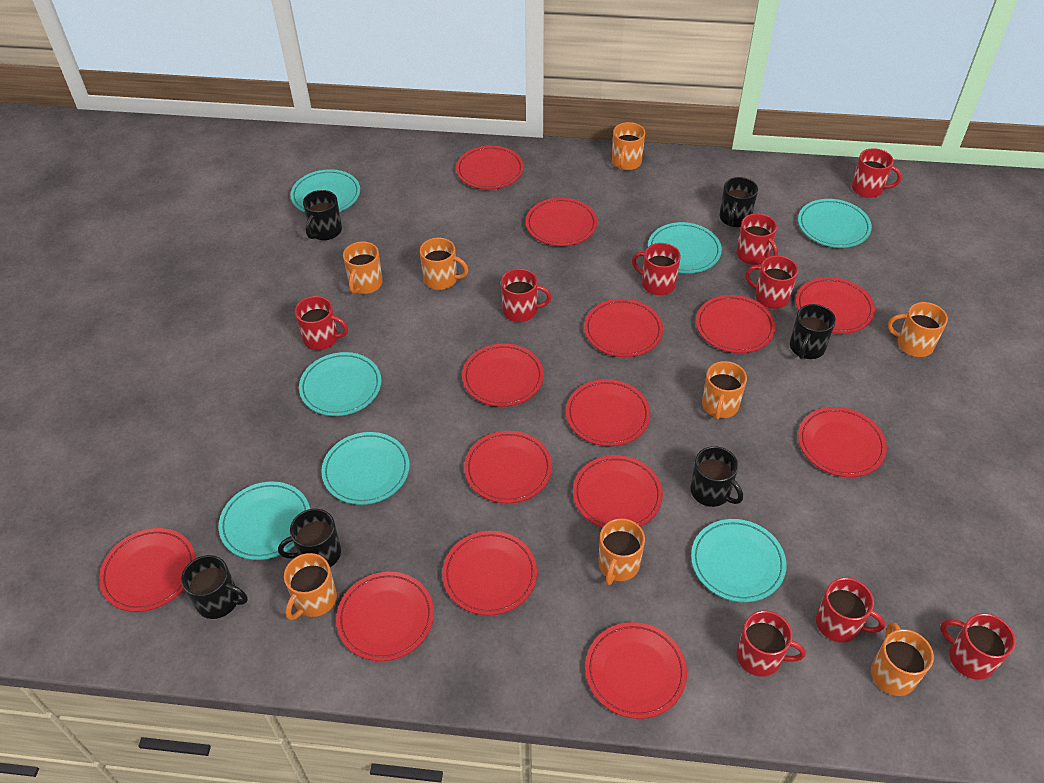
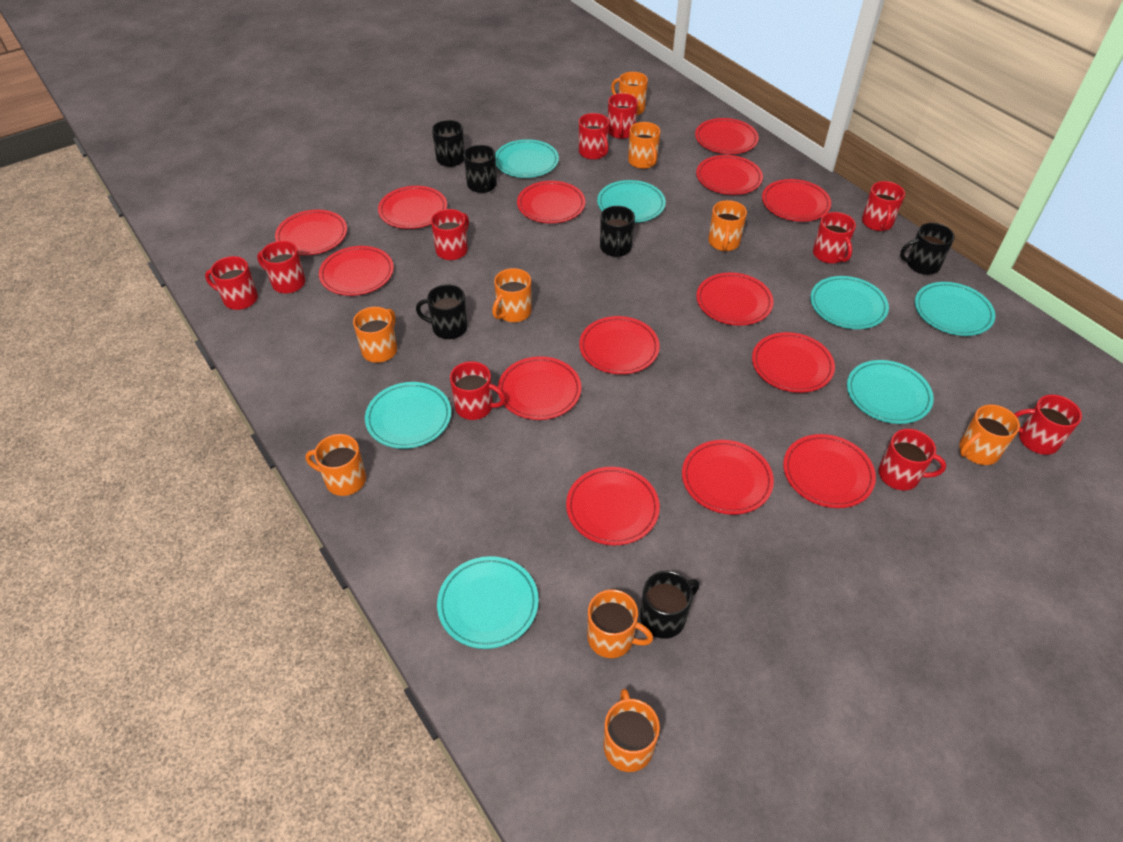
orange mug: 8 -> 9
red mug: 9 -> 10

